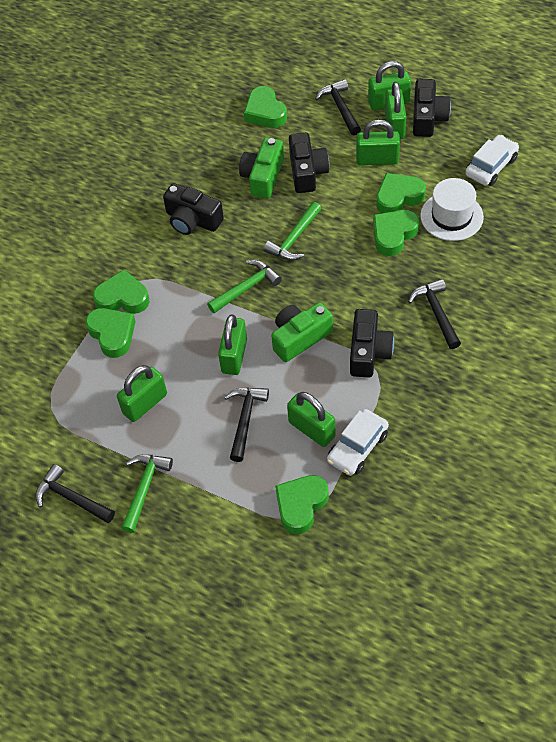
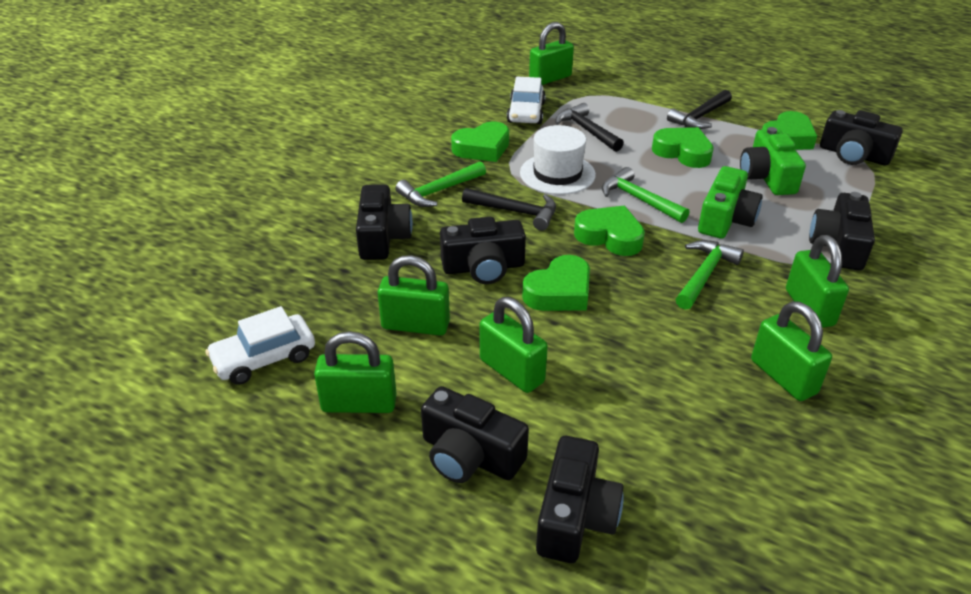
black camera: 4 -> 6
black hammer: 4 -> 3
green heart: 6 -> 5

